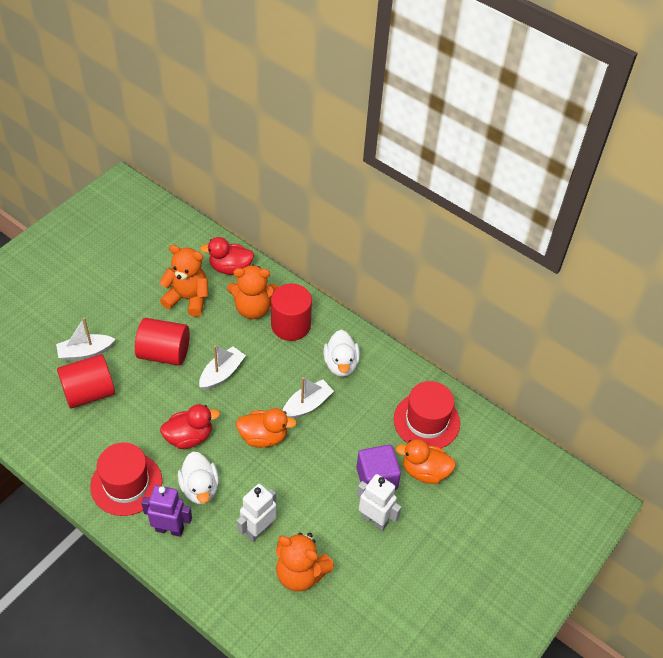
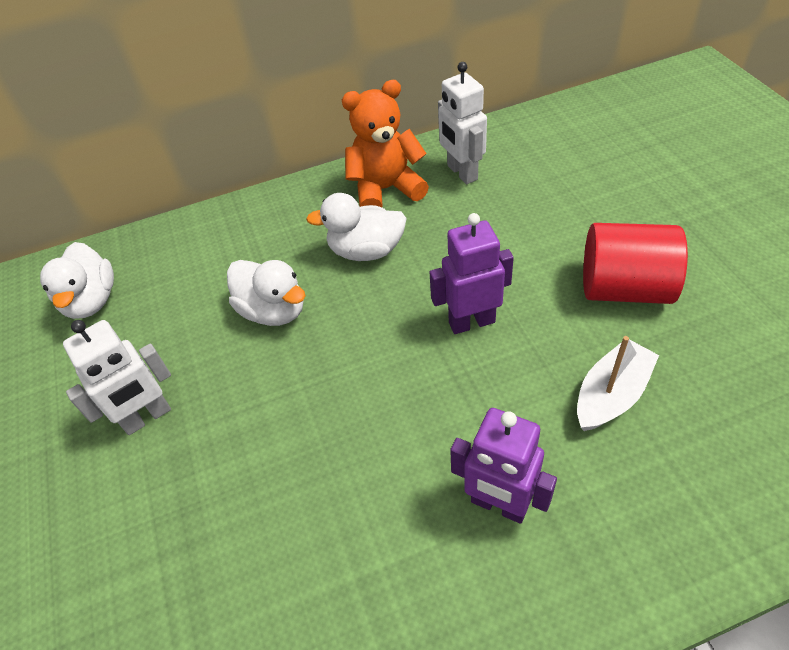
orange duck: 2 -> 0
orange teddy bear: 3 -> 1
purple cube: 1 -> 0
purple robot: 1 -> 2
red cylinder: 3 -> 1
red duck: 2 -> 0
red hat: 2 -> 0
white boat: 3 -> 1
white duck: 2 -> 3

